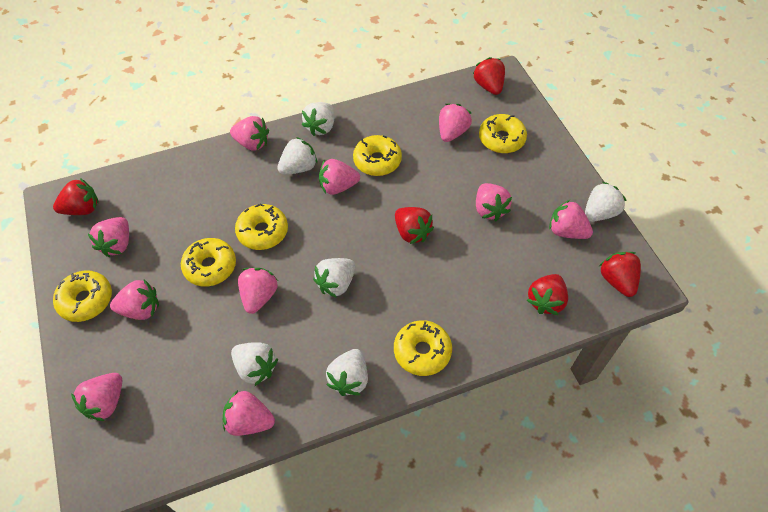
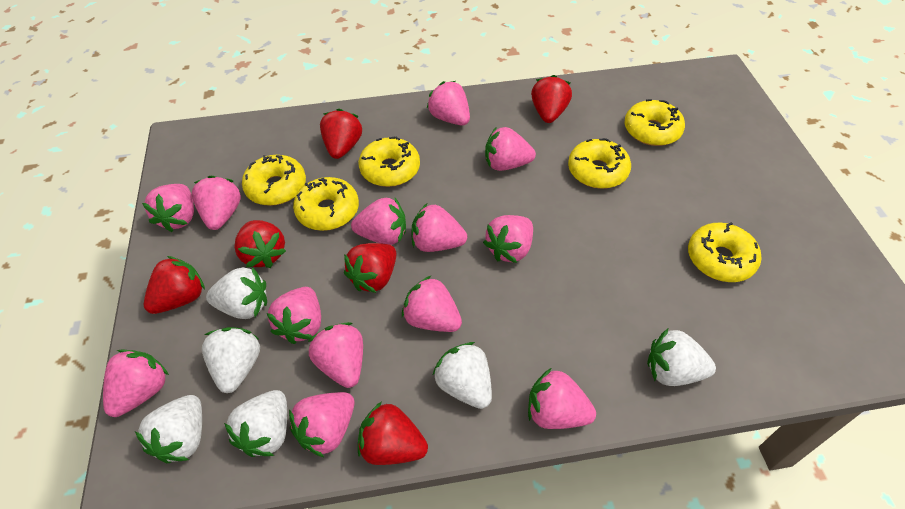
pink strawberry: 10 -> 13
red strawberry: 5 -> 6

